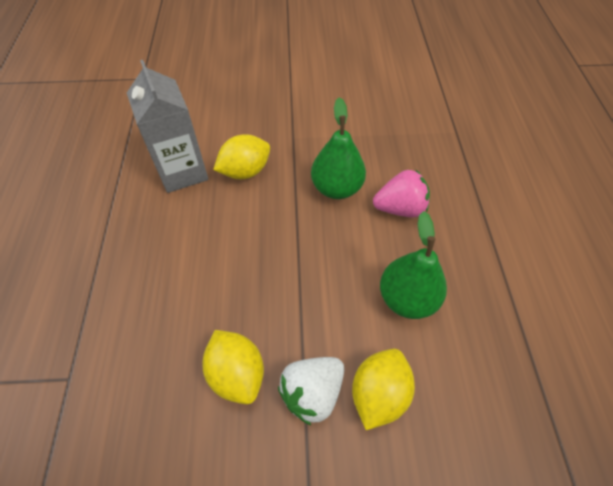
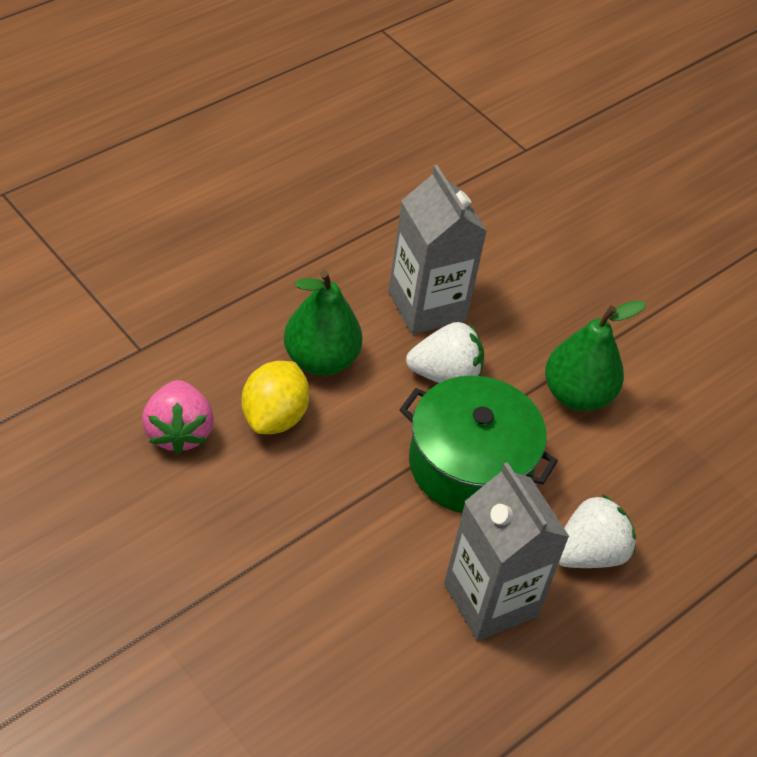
green pot: 0 -> 1
grey carton: 1 -> 2
white strawberry: 1 -> 2
yellow lemon: 3 -> 1

